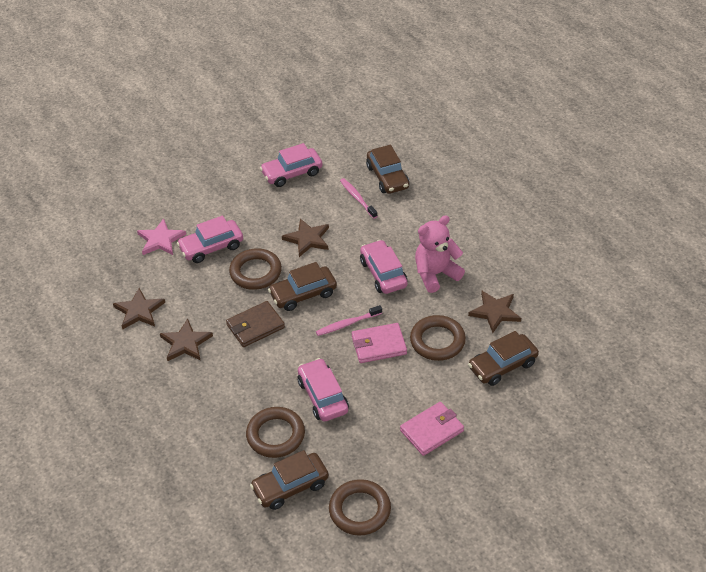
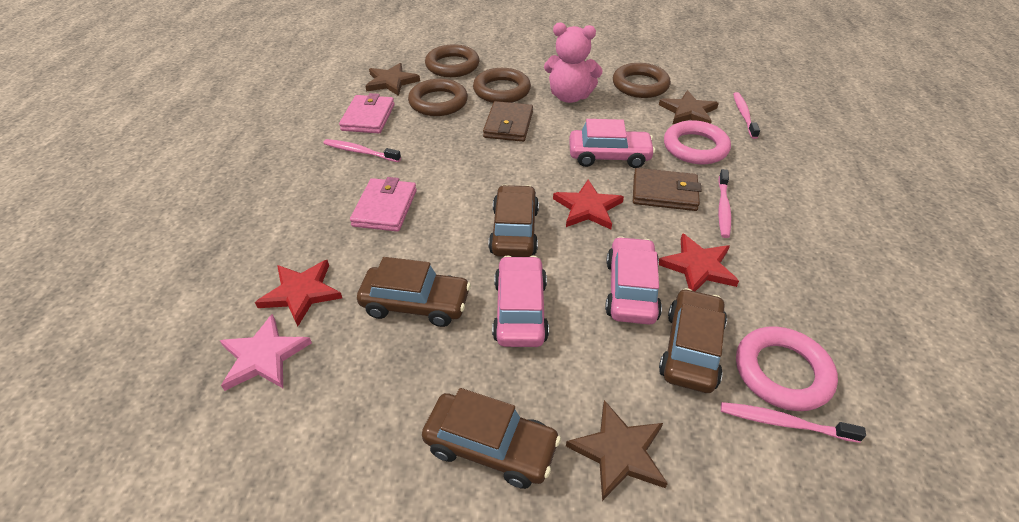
brown star: 4 -> 3
brown wallet: 1 -> 2
pink car: 4 -> 3
pink ring: 0 -> 2
pink toothbrush: 2 -> 4
red star: 0 -> 3

